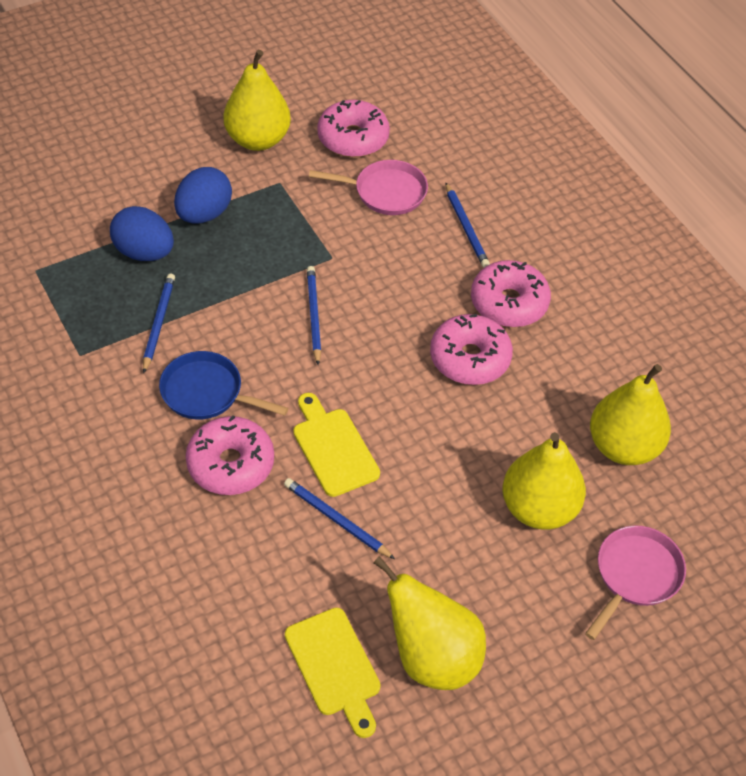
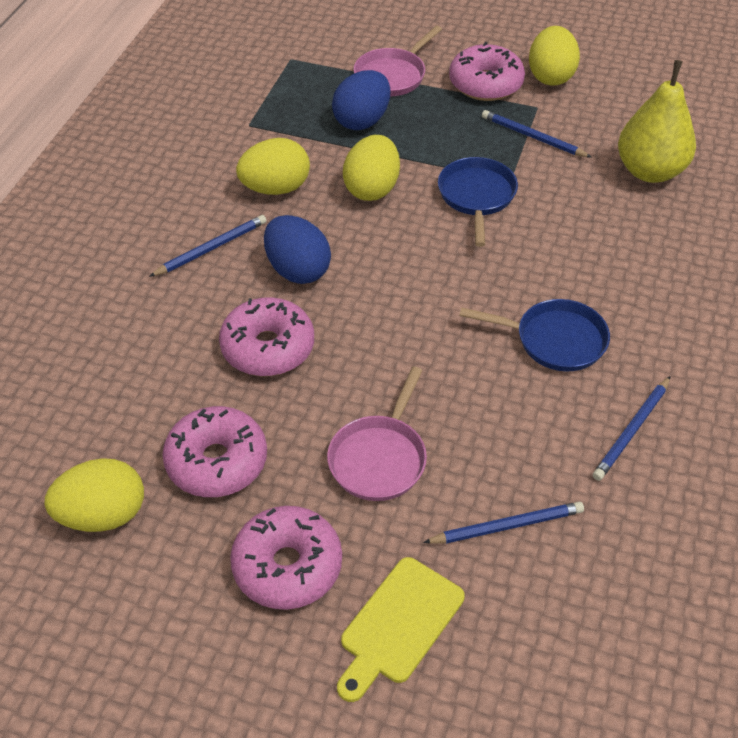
blue pan: 1 -> 2
yellow cutting board: 2 -> 1
yellow egg: 0 -> 4
yellow pear: 4 -> 1

